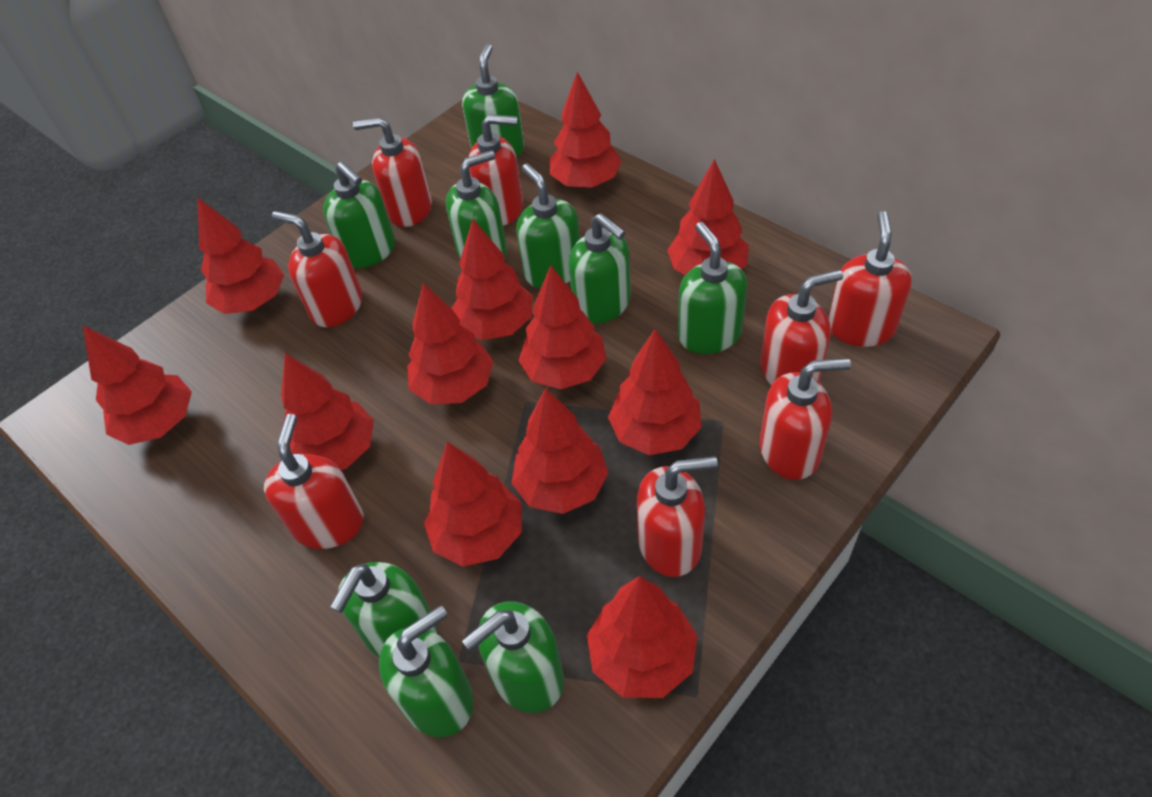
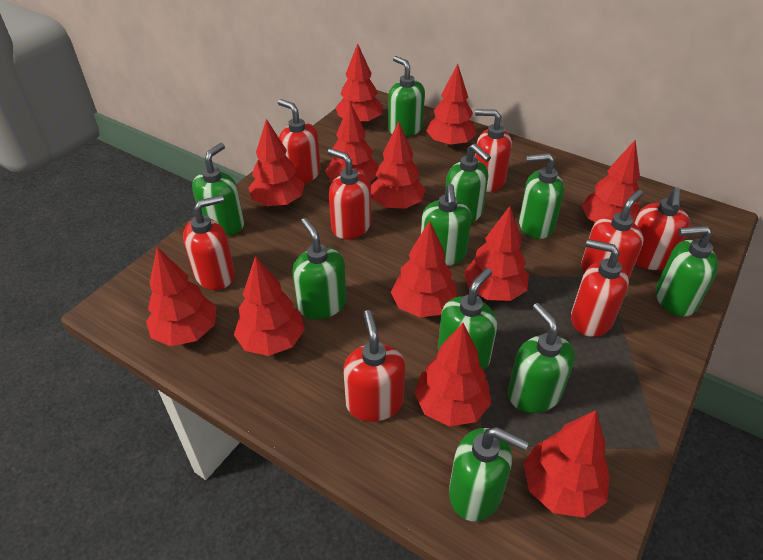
green soap dispenser: 9 -> 10

